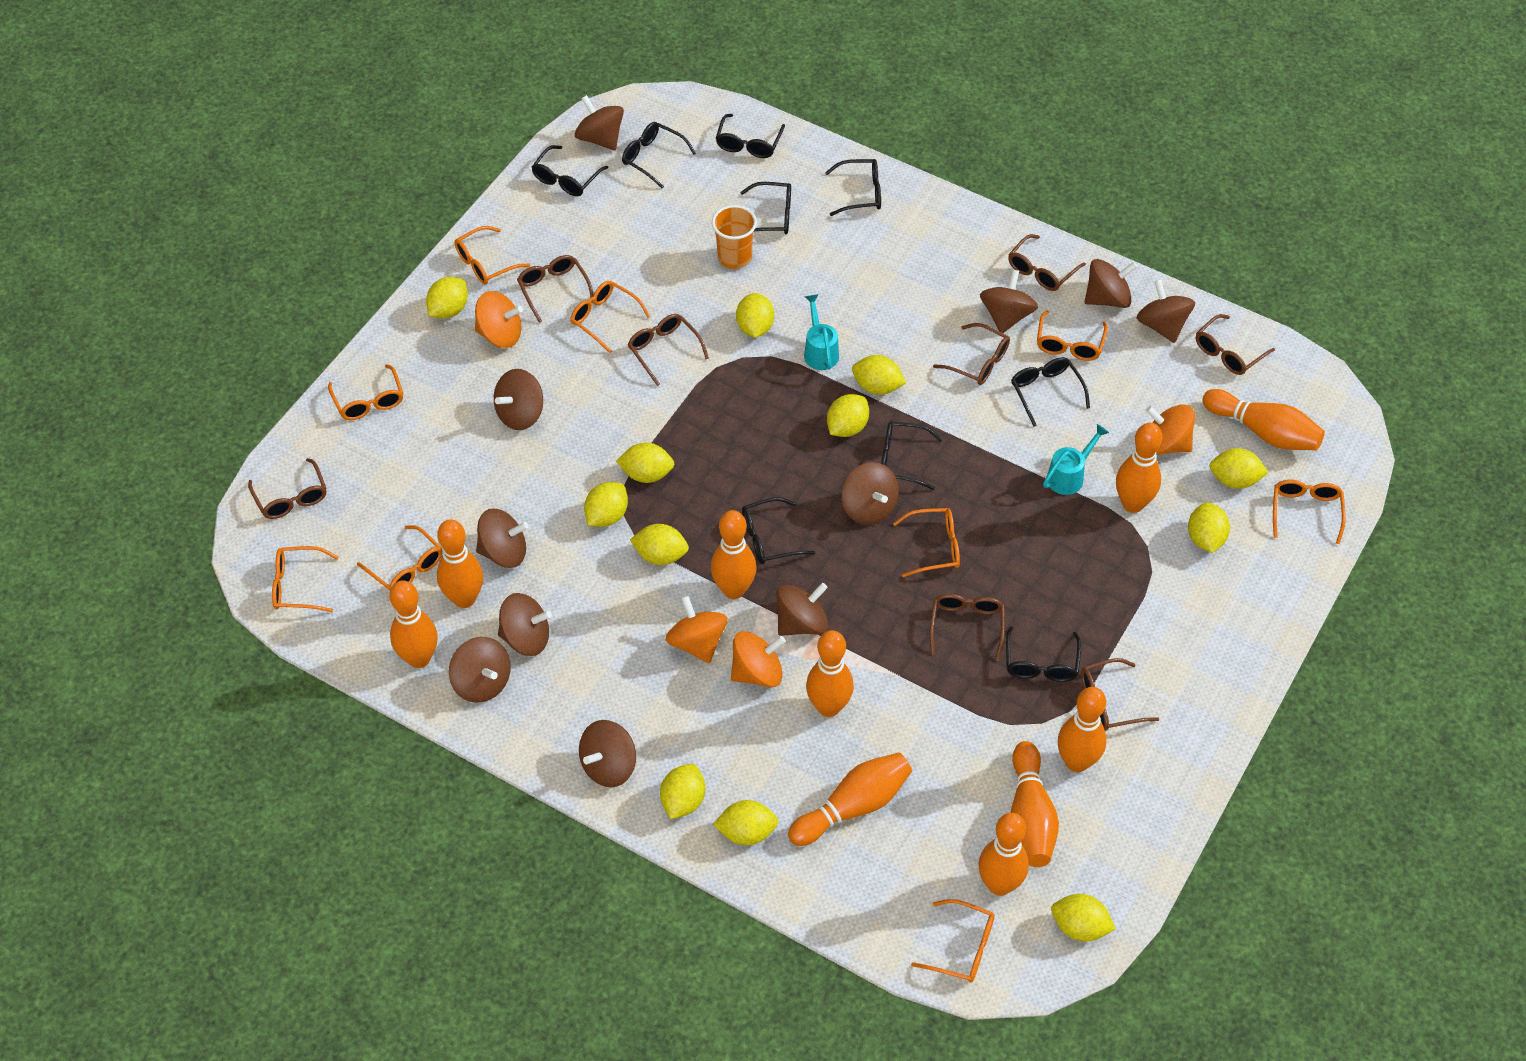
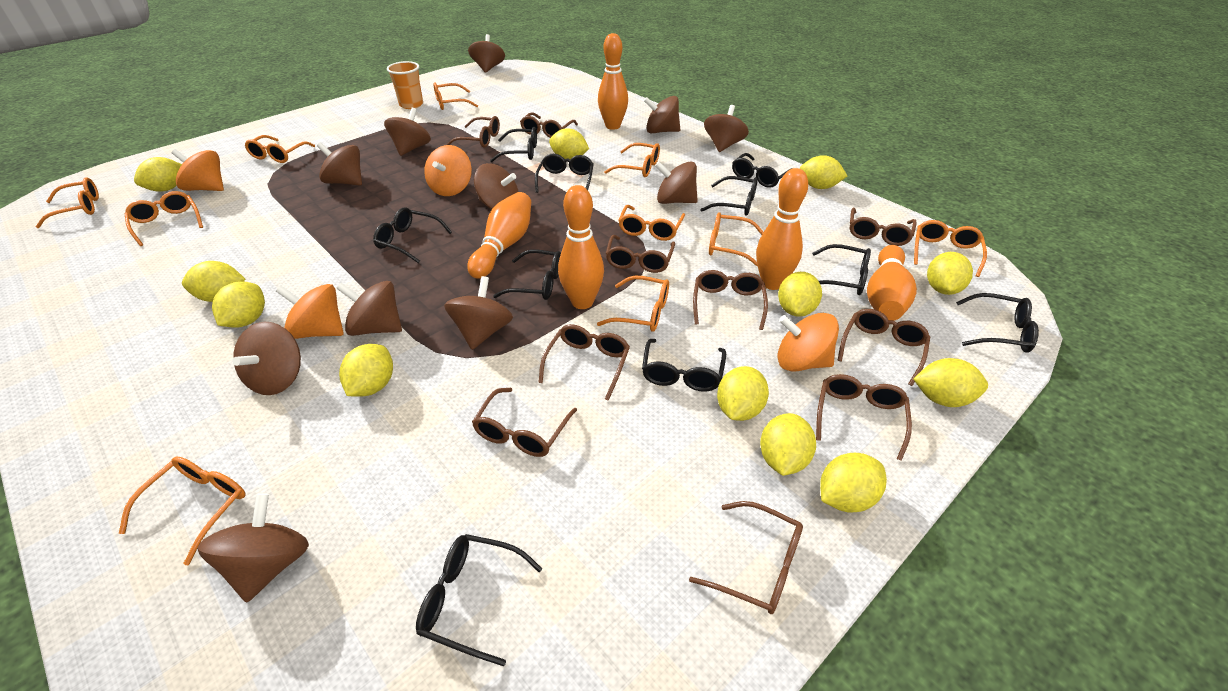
black glasses: 9 -> 10
brown glasses: 8 -> 10
orange bowling pin: 10 -> 5
orange glasses: 9 -> 10
turquoise watering can: 2 -> 0

